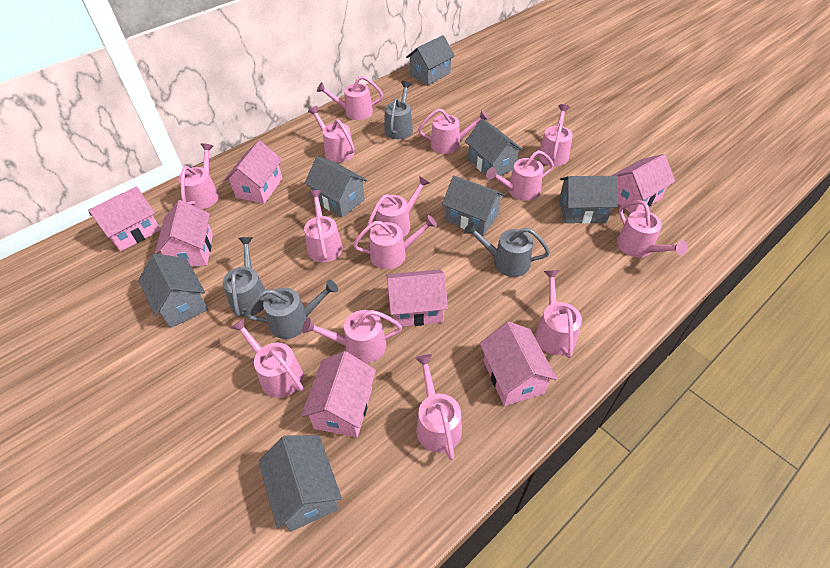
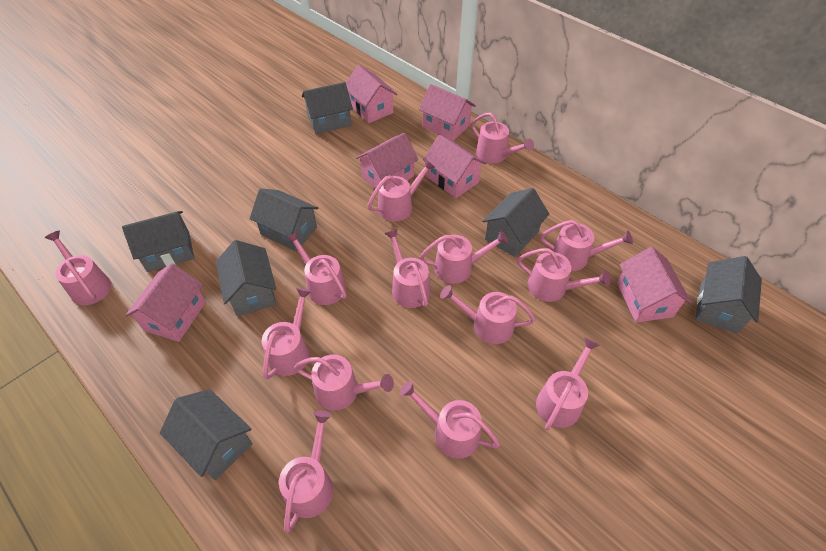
grey watering can: 4 -> 0
pink house: 7 -> 6

